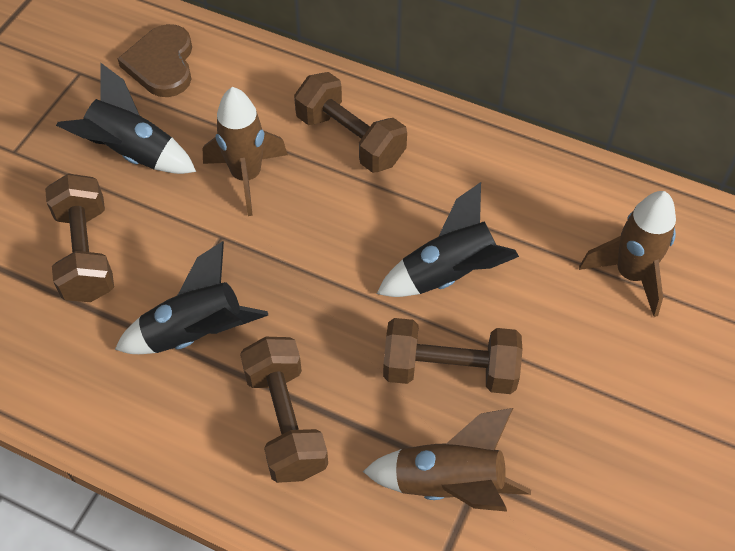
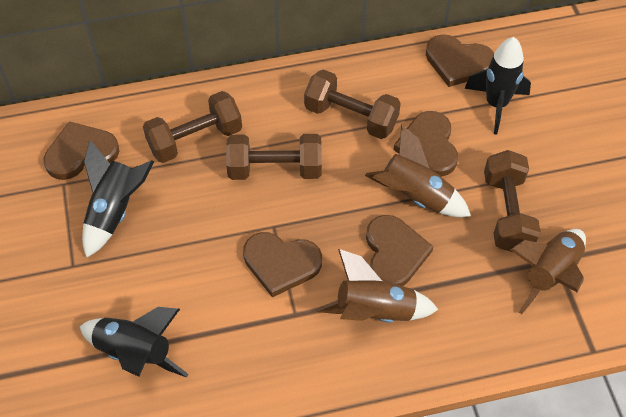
brown heart: 1 -> 5

